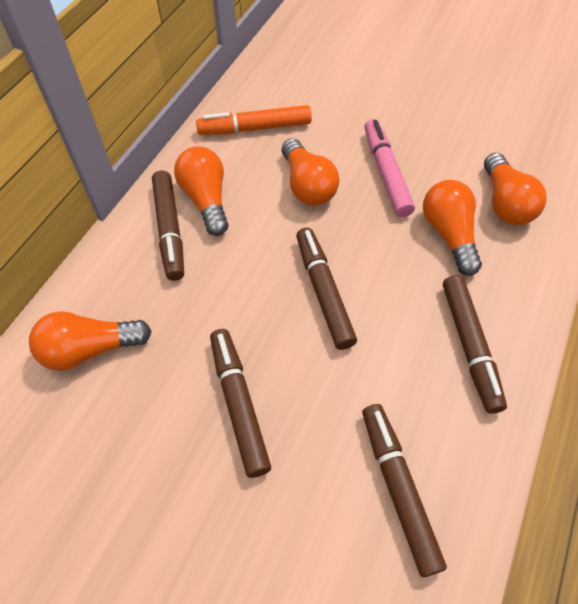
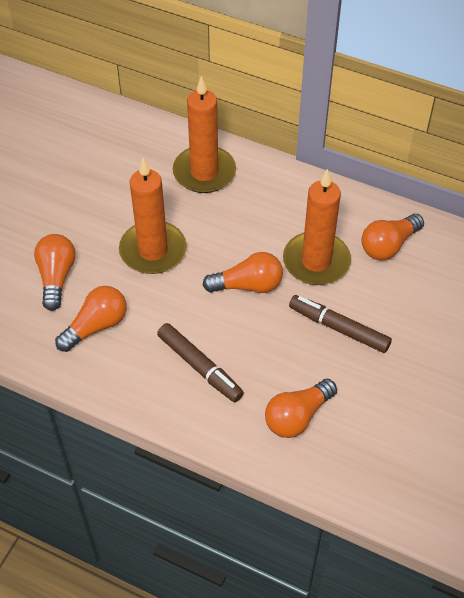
brown marker: 5 -> 2
orange candle: 0 -> 3
orange marker: 1 -> 0
pink marker: 1 -> 0

